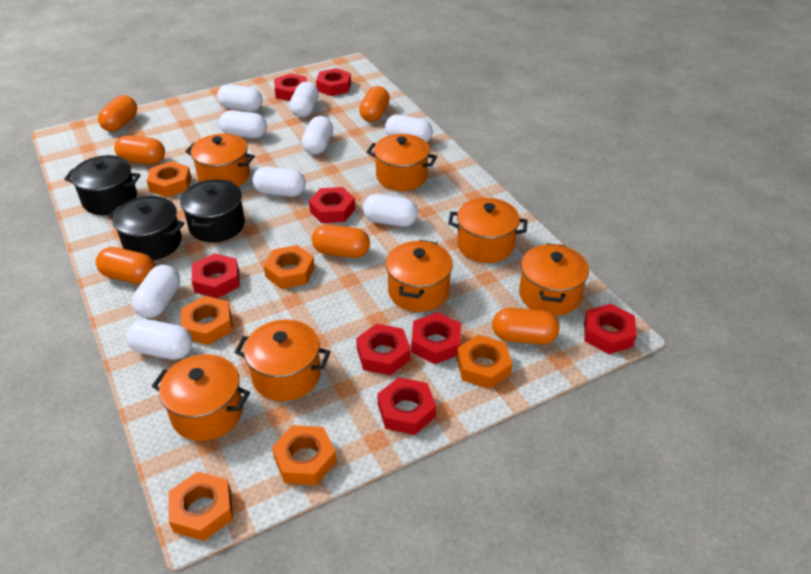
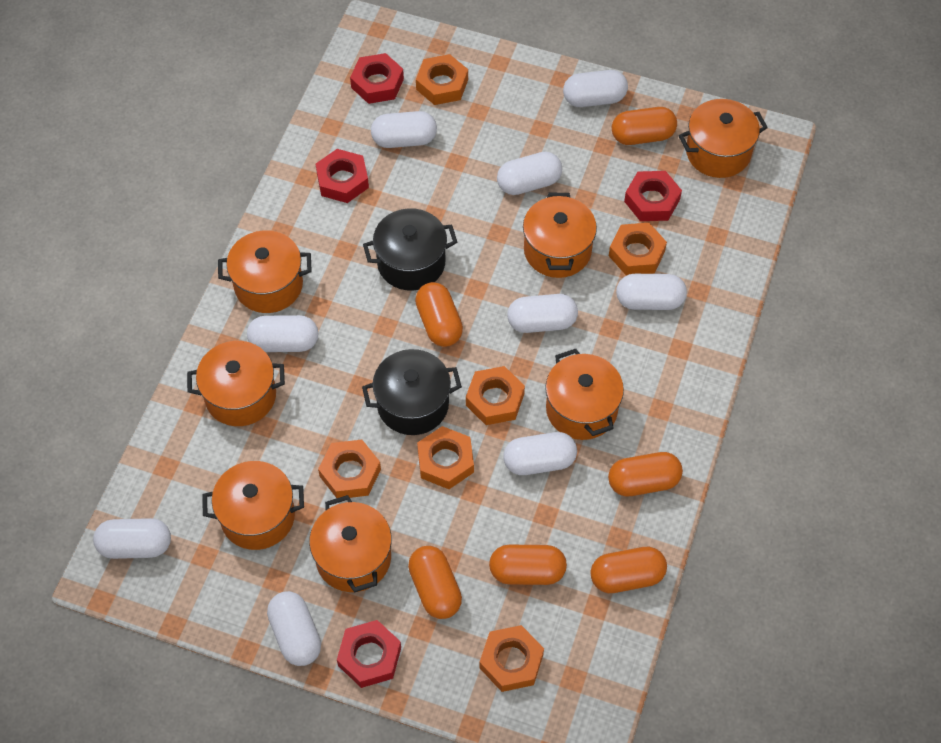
black pot: 3 -> 2
red nut: 8 -> 4

